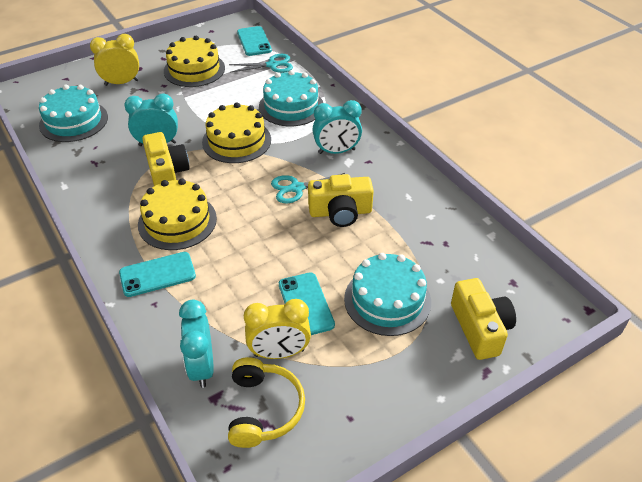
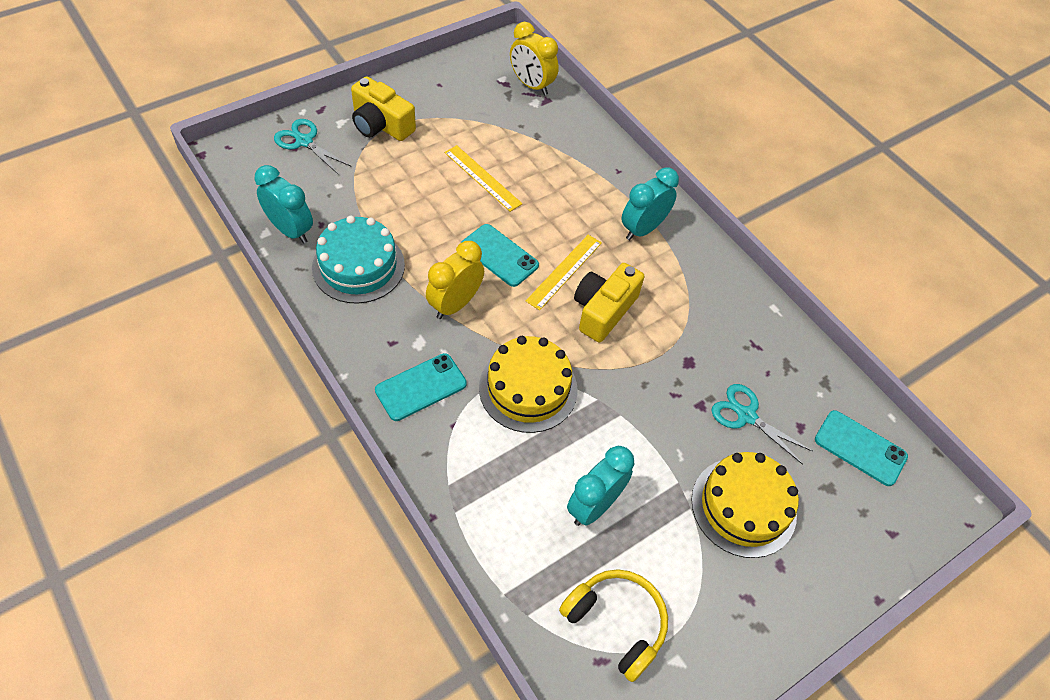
turquoise cake: 3 -> 1
yellow cake: 3 -> 2
yellow camera: 3 -> 2
yellow ruler: 0 -> 2

